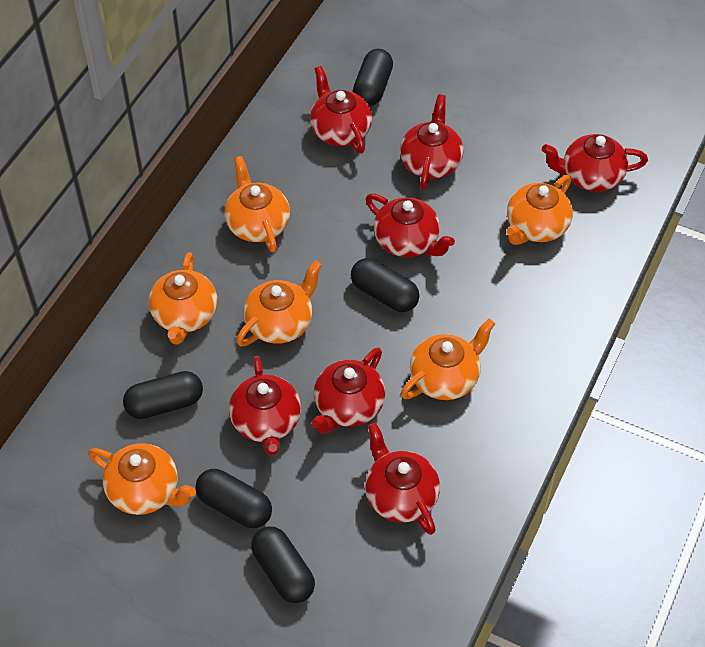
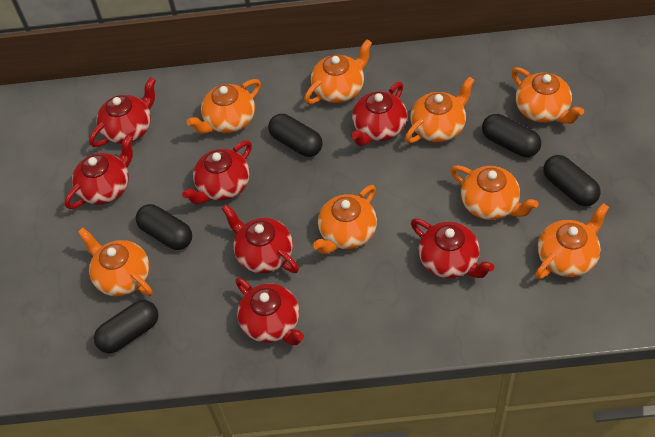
orange teapot: 6 -> 8

